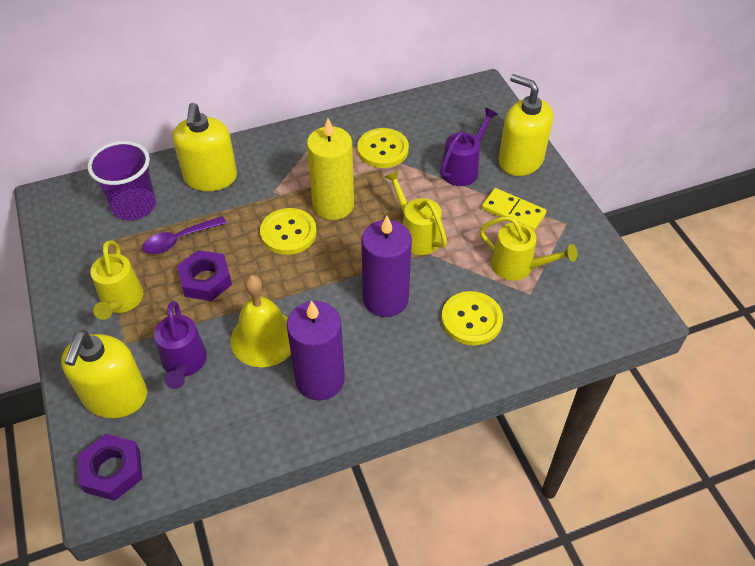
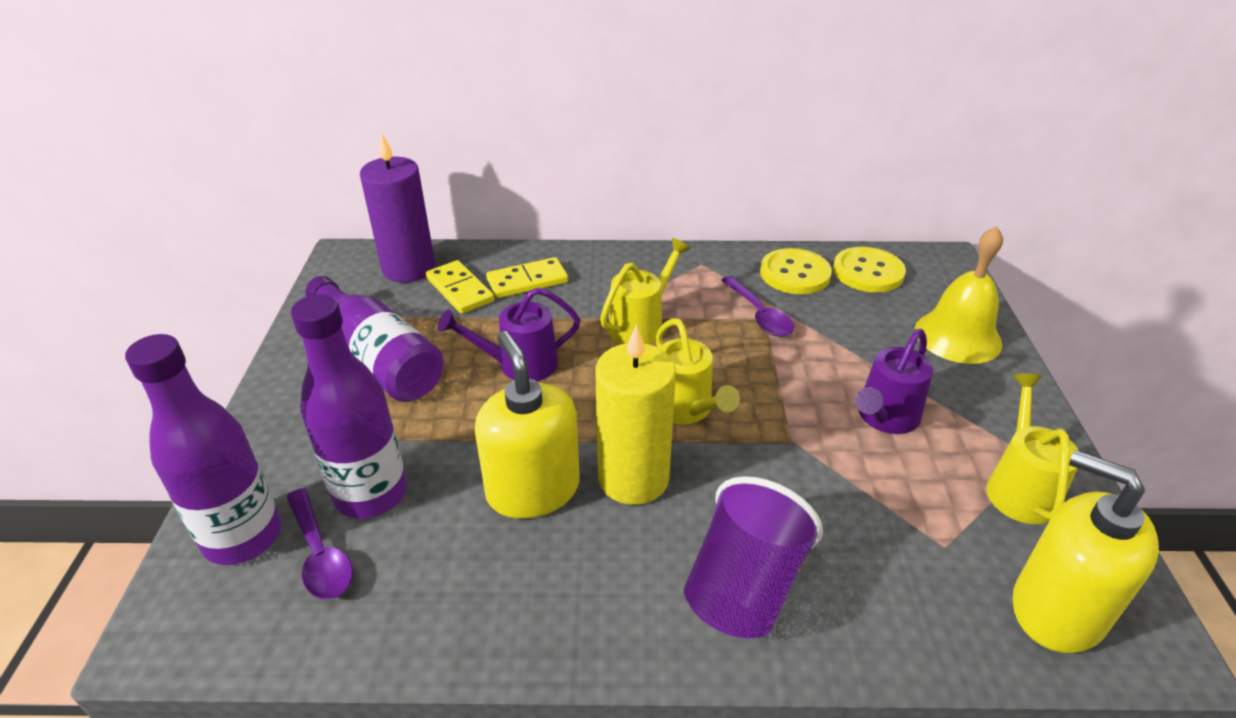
purple bottle: 0 -> 3
purple candle: 2 -> 1
purple nut: 2 -> 0
purple spoon: 1 -> 2
yellow button: 3 -> 2
yellow domino: 1 -> 2
yellow soap dispenser: 3 -> 2

